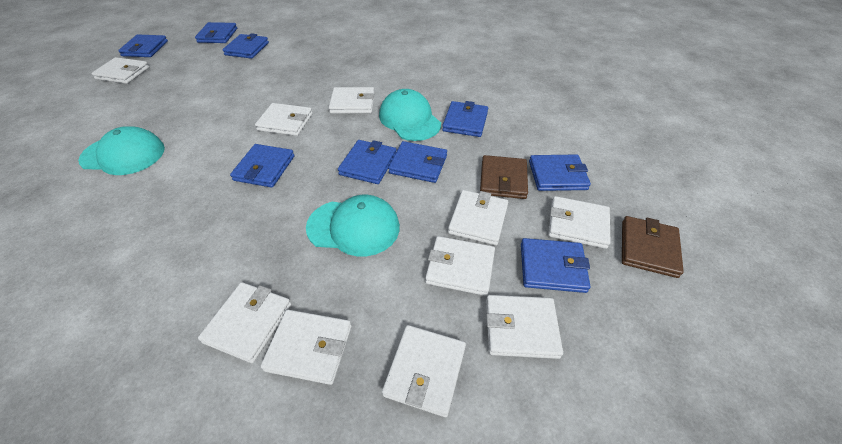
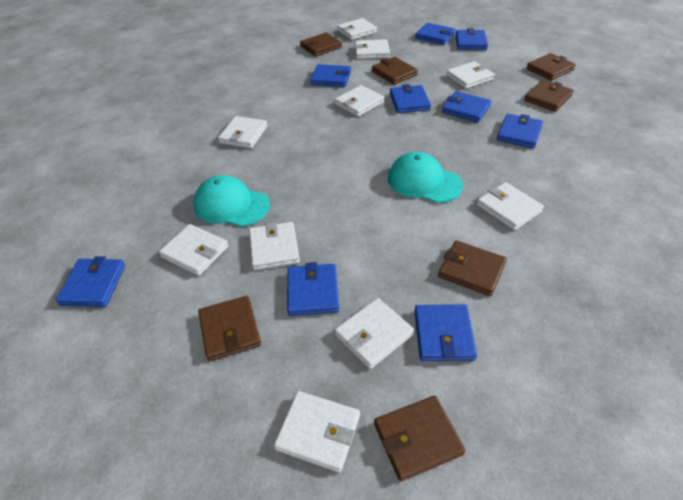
brown wallet: 2 -> 7
turquoise cap: 3 -> 2

